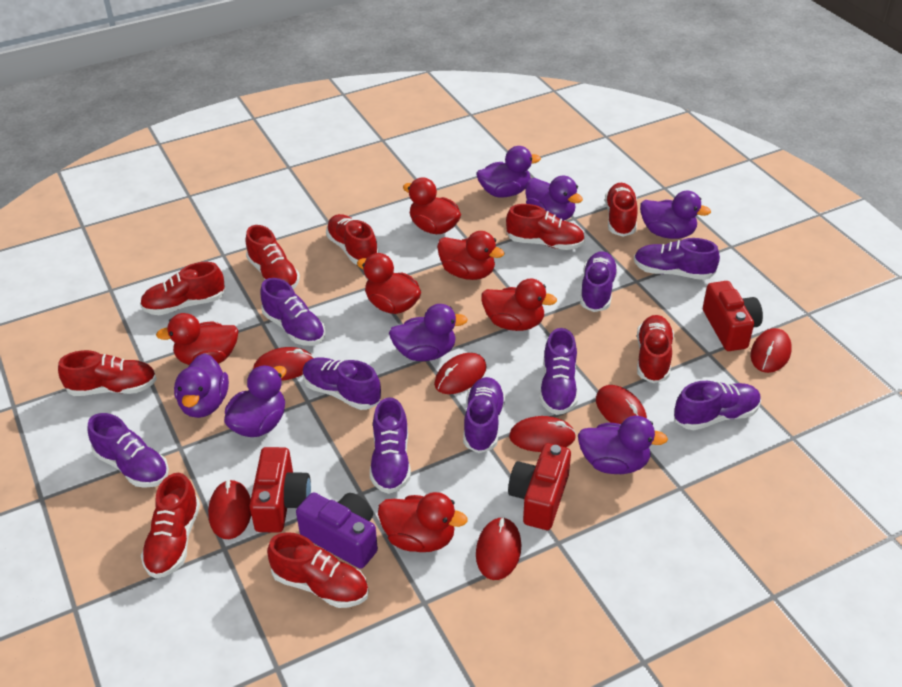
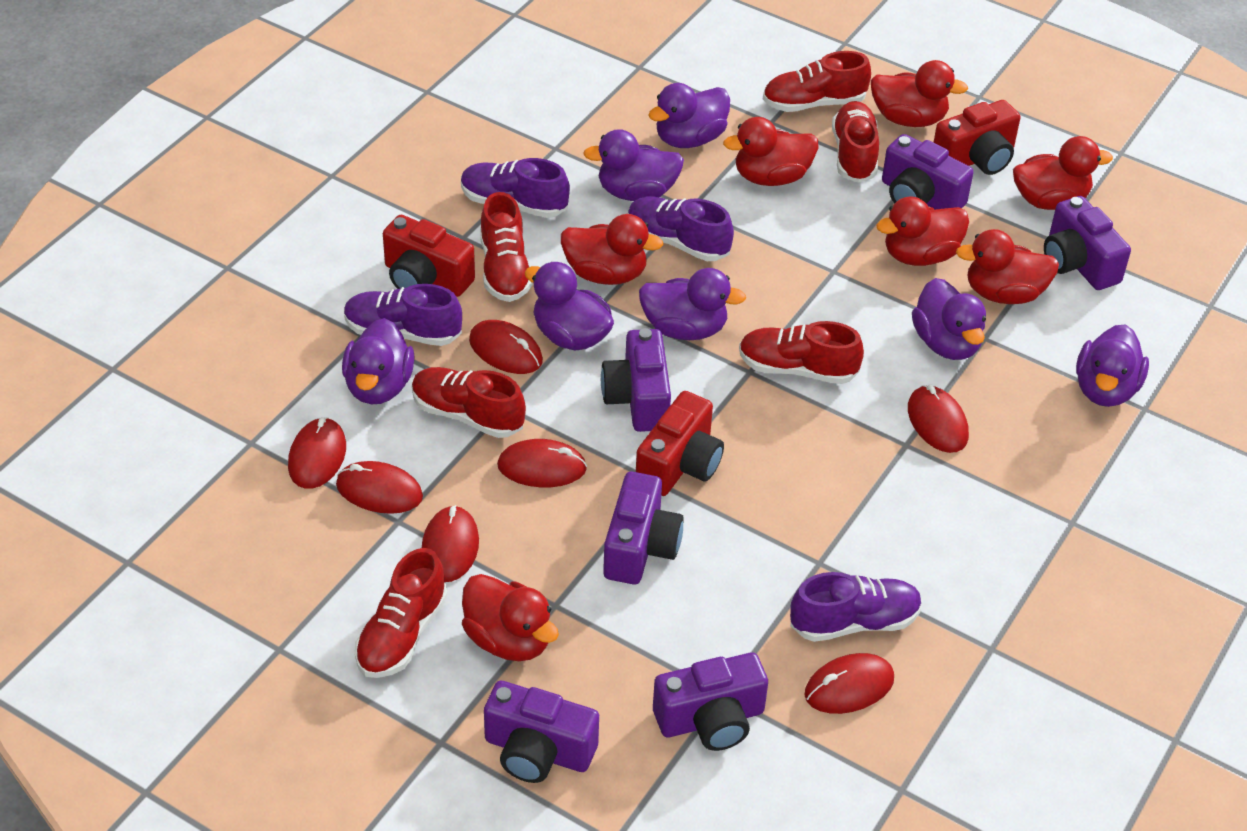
purple camera: 1 -> 6
purple shoe: 9 -> 4
red duck: 6 -> 7
red shoe: 9 -> 6

